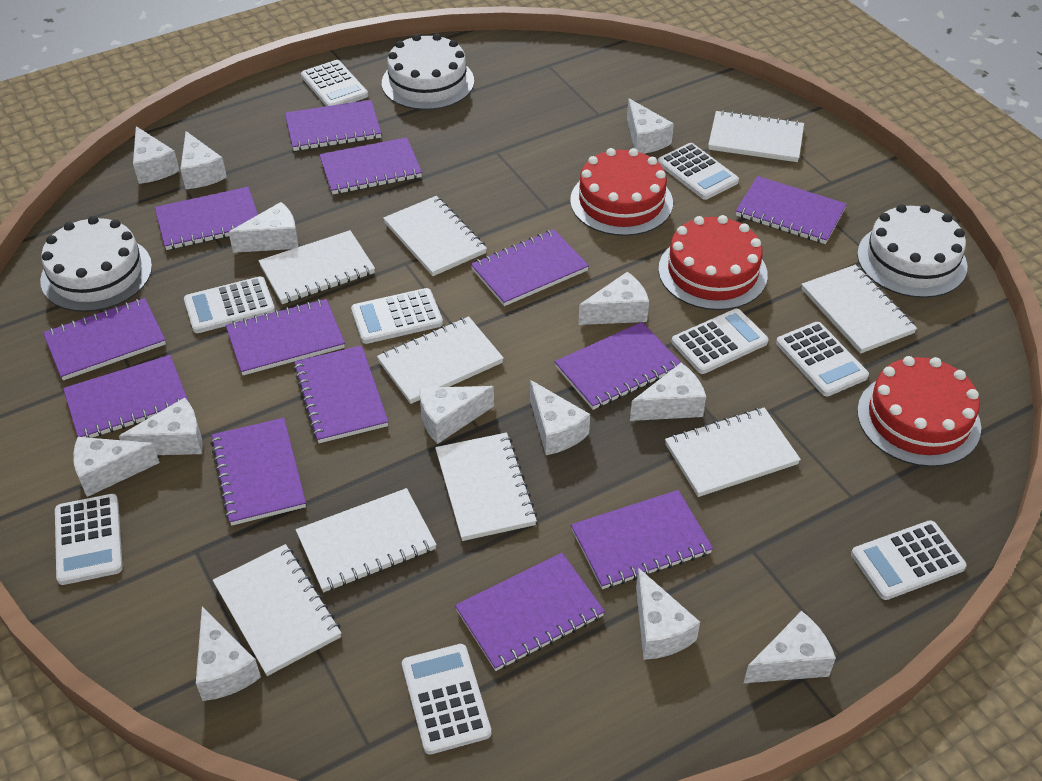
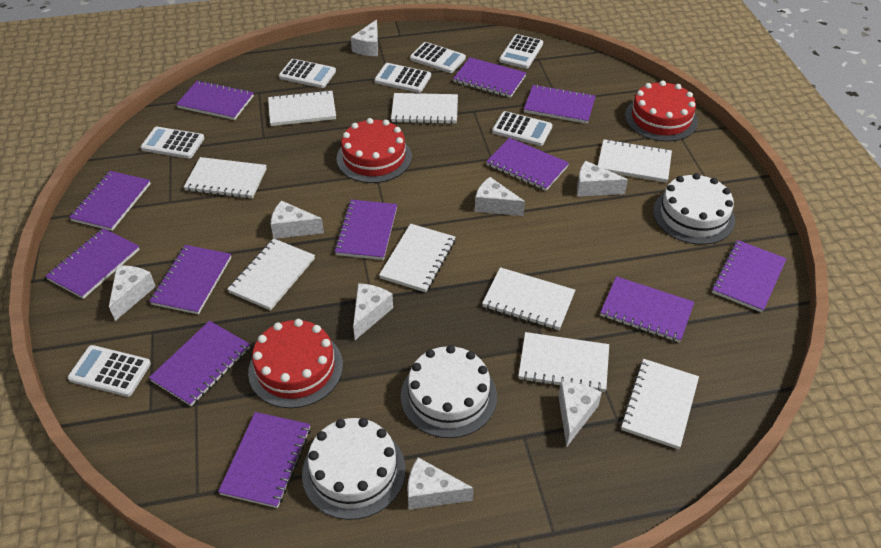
purple notebook: 13 -> 12
white calculator: 9 -> 7
white cheese: 13 -> 8

